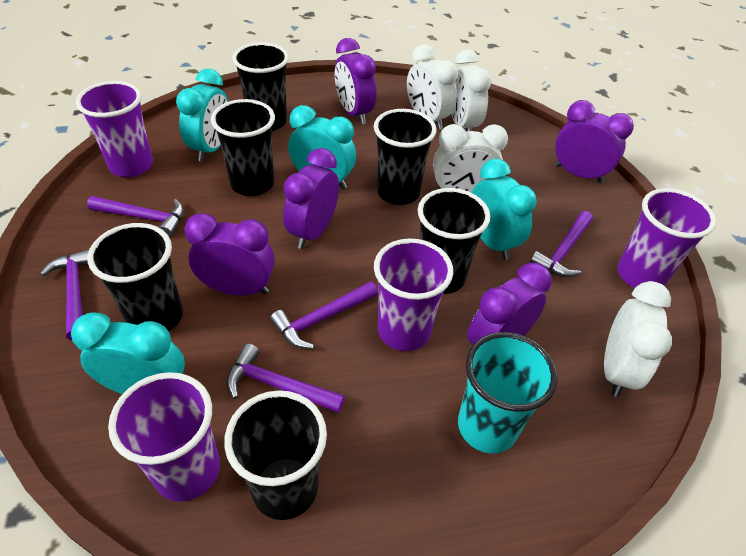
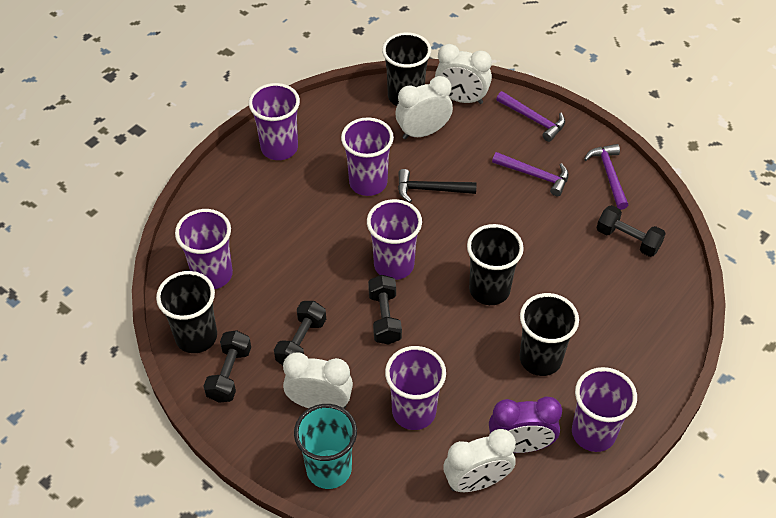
black cup: 6 -> 4
black dumbbell: 0 -> 4
black hammer: 0 -> 1
purple clock: 5 -> 1
purple cup: 4 -> 6
purple hammer: 5 -> 3
turquoise clock: 4 -> 0

